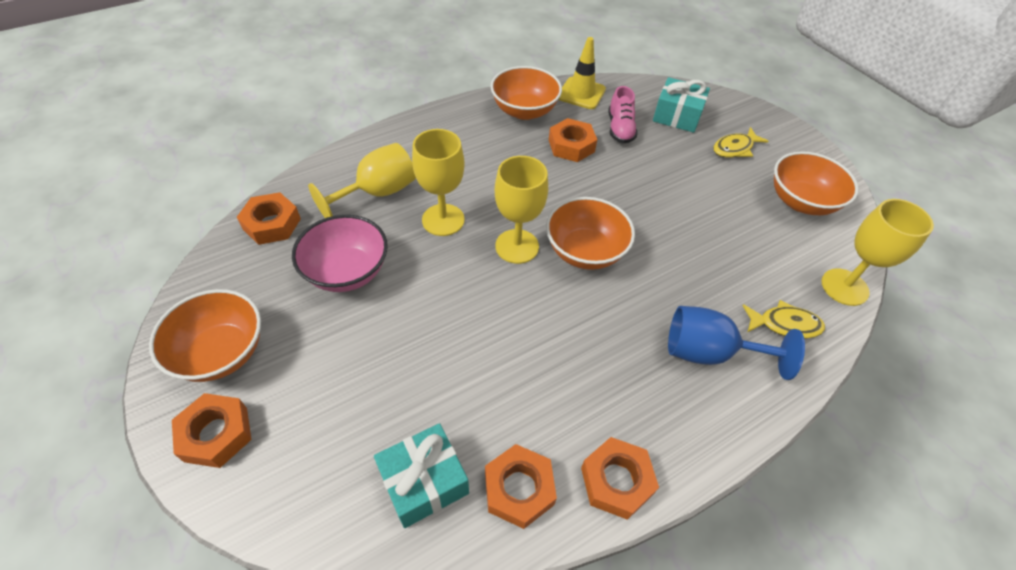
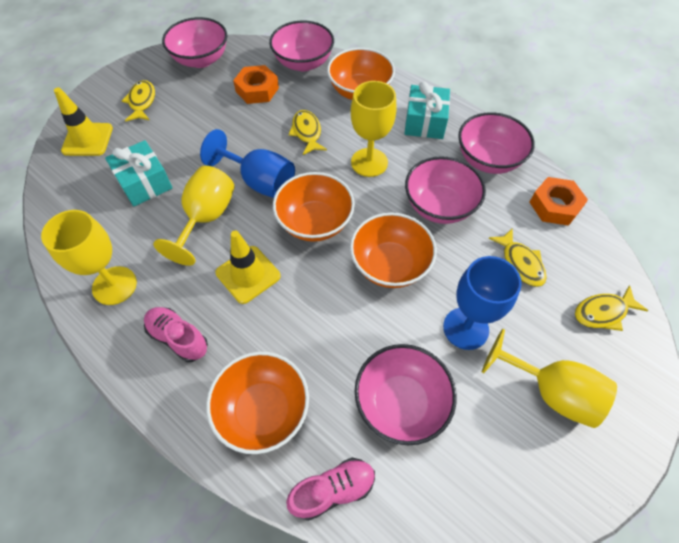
blue goblet: 1 -> 2
orange nut: 5 -> 2
pink bowl: 1 -> 5
pink shoe: 1 -> 2
yellow fish: 2 -> 4
yellow traffic cone: 1 -> 2

